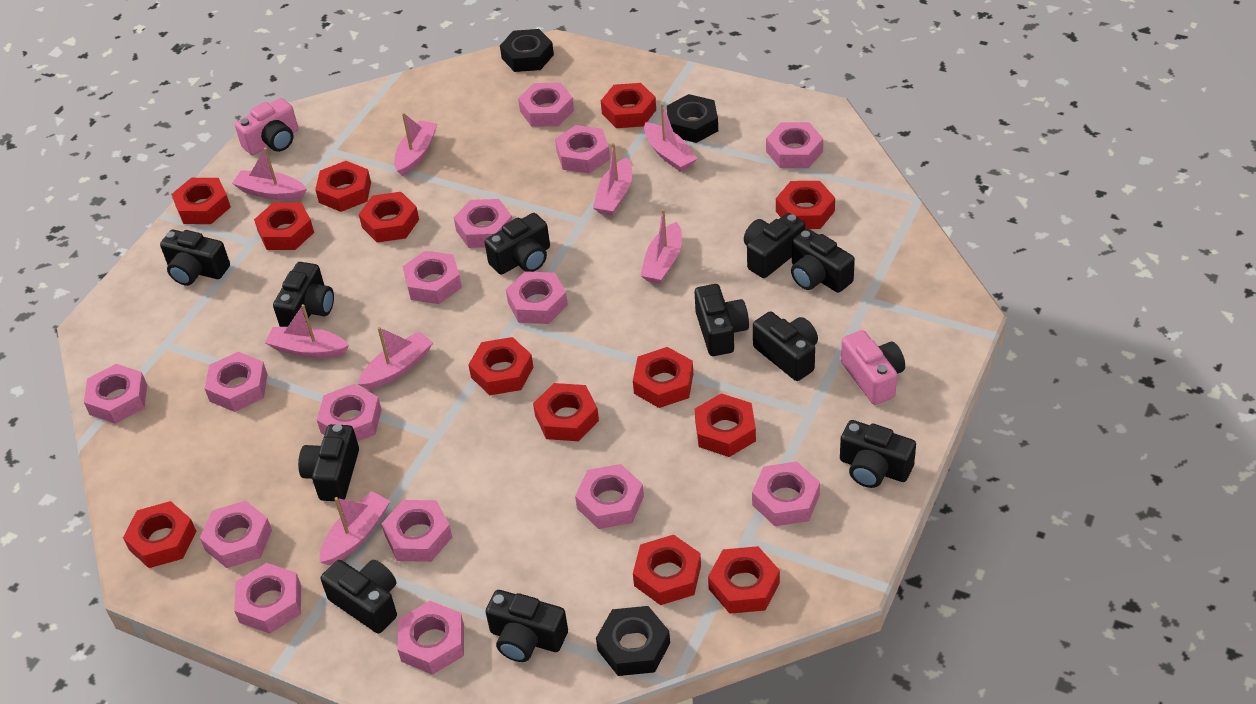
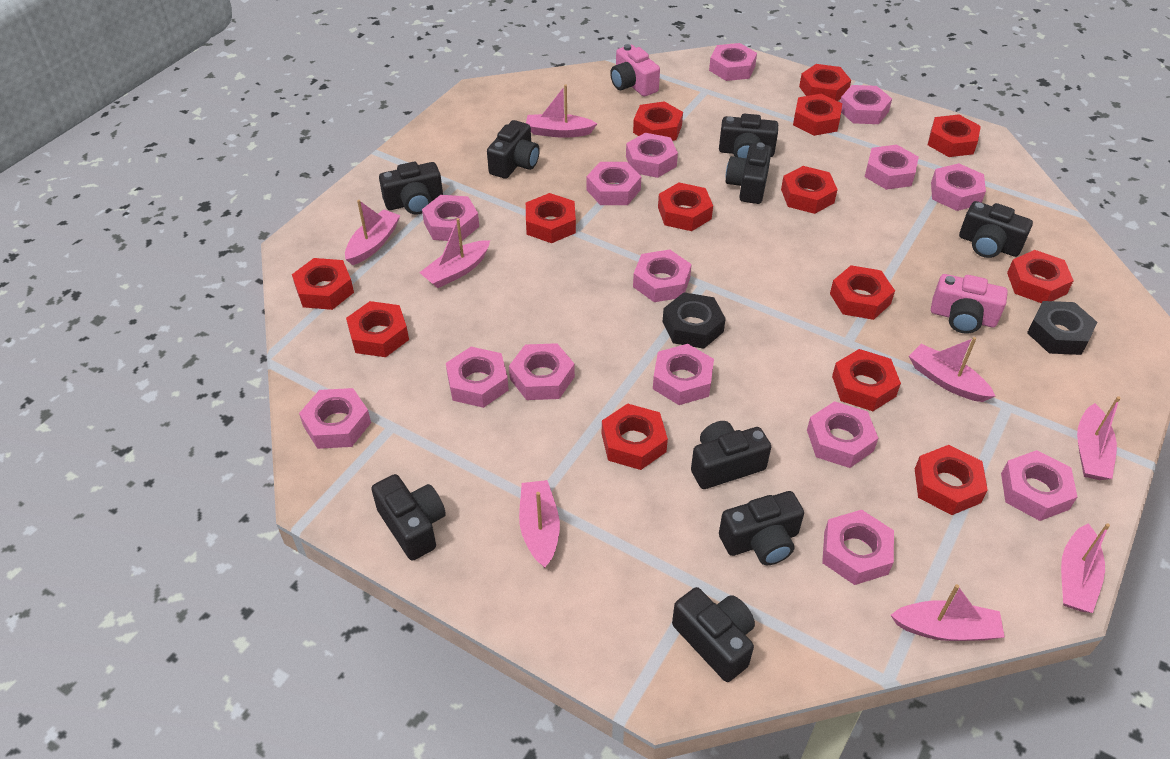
black camera: 11 -> 9
black nut: 3 -> 2
red nut: 13 -> 14

